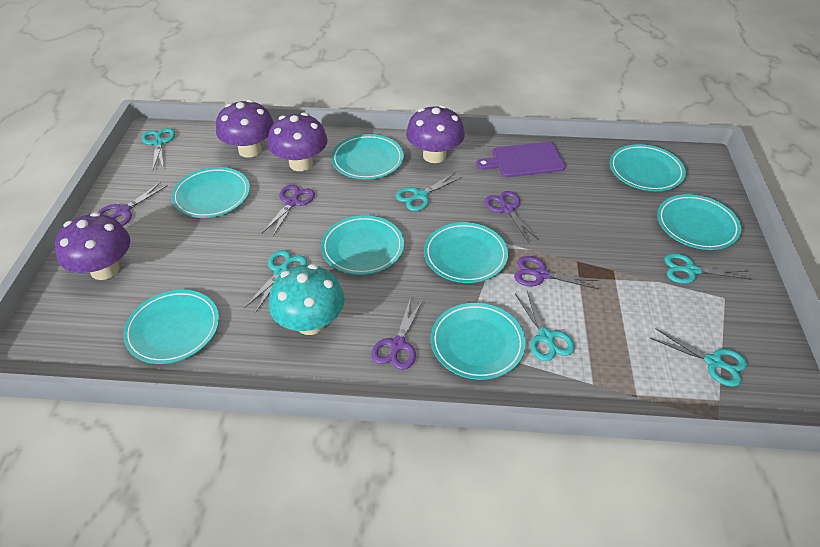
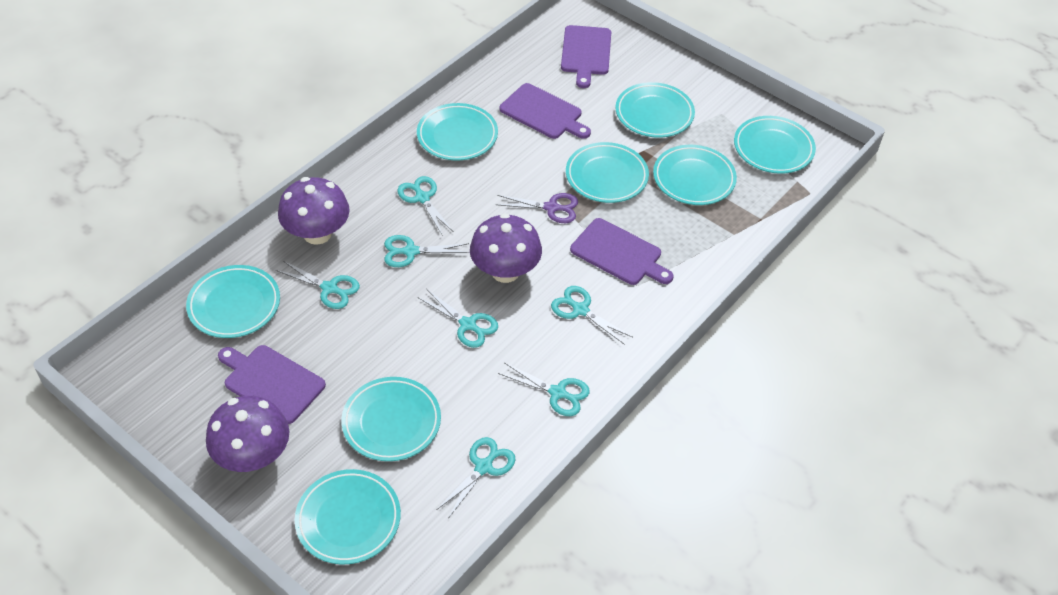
purple cutting board: 1 -> 4
purple mushroom: 4 -> 3
purple scissors: 5 -> 1
turquoise mushroom: 1 -> 0
turquoise scissors: 6 -> 7

